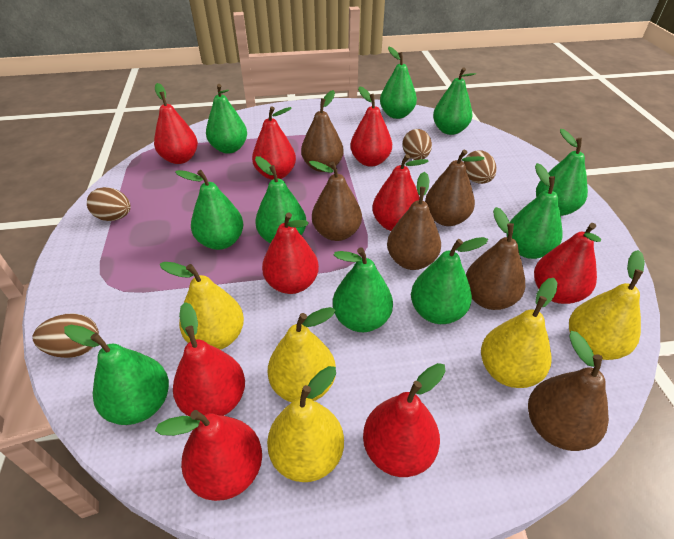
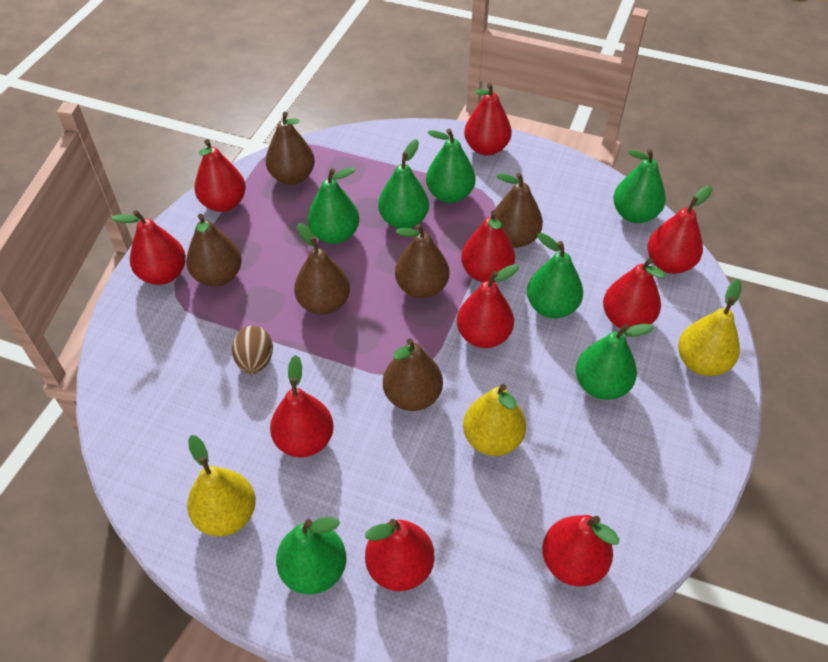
brown egg: 4 -> 1
green pear: 10 -> 7
red pear: 9 -> 10
yellow pear: 5 -> 3

